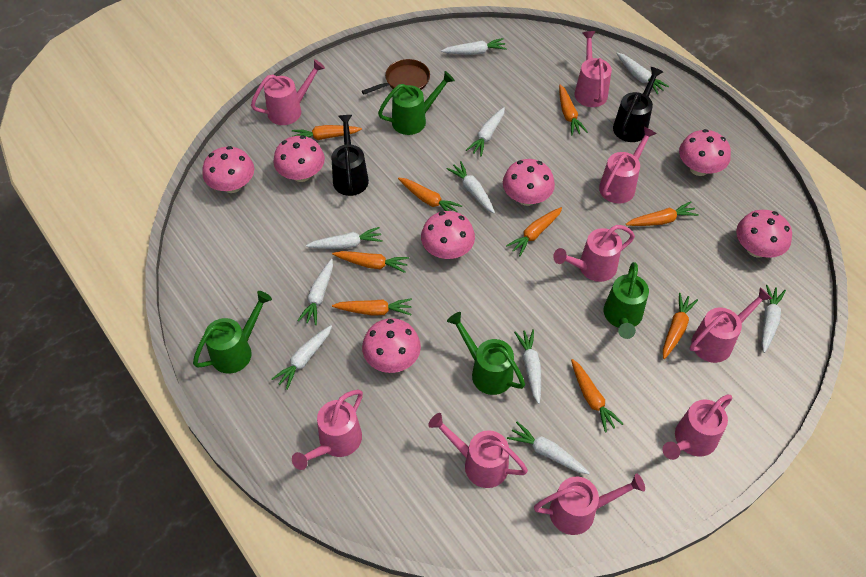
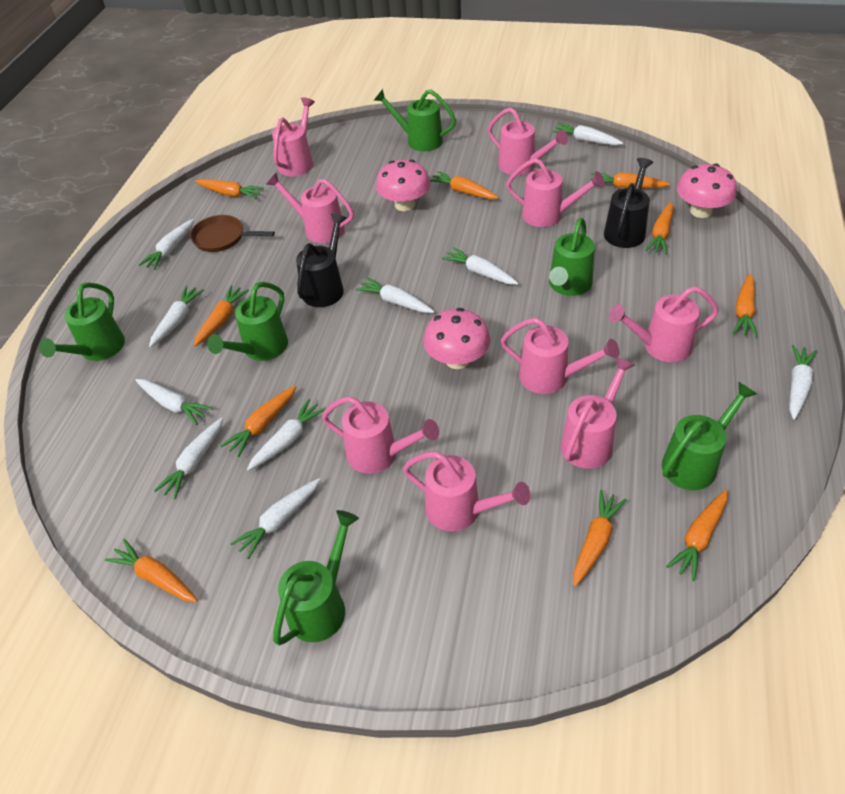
green watering can: 4 -> 6
orange carrot: 9 -> 10
pink mushroom: 7 -> 3

